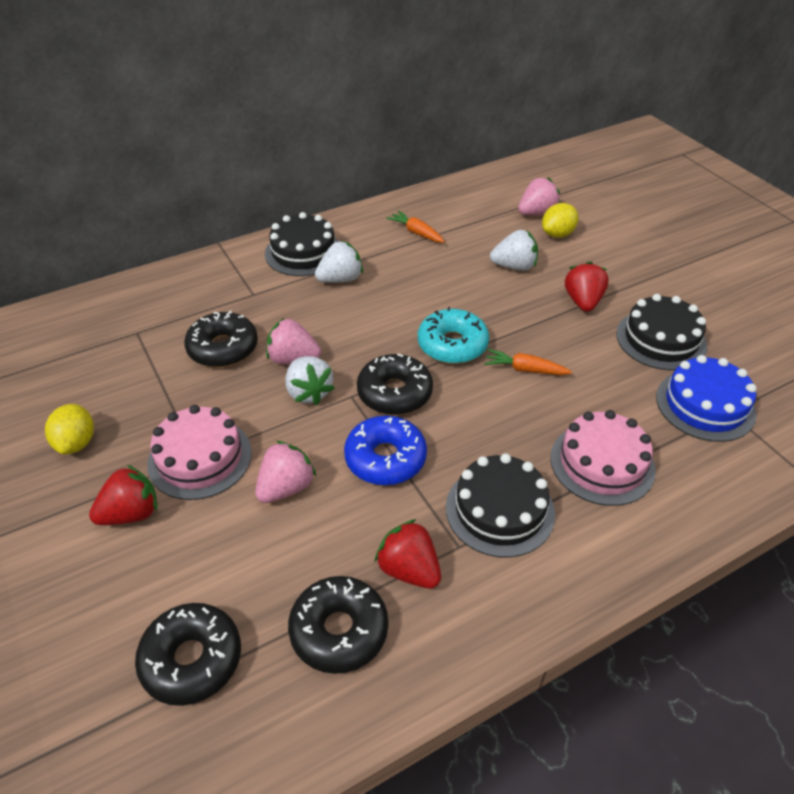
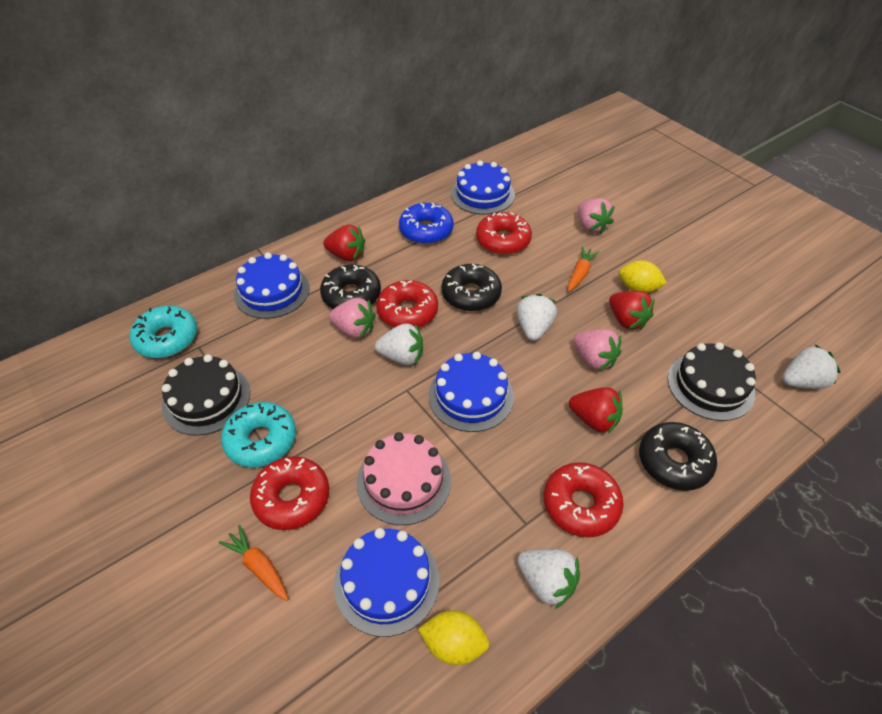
black cake: 3 -> 2
black donut: 4 -> 3
blue cake: 1 -> 4
pink cake: 2 -> 1
red donut: 0 -> 4
turquoise donut: 1 -> 2
white strawberry: 3 -> 4

